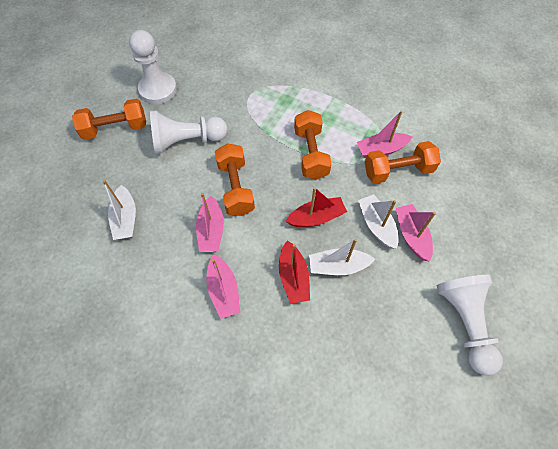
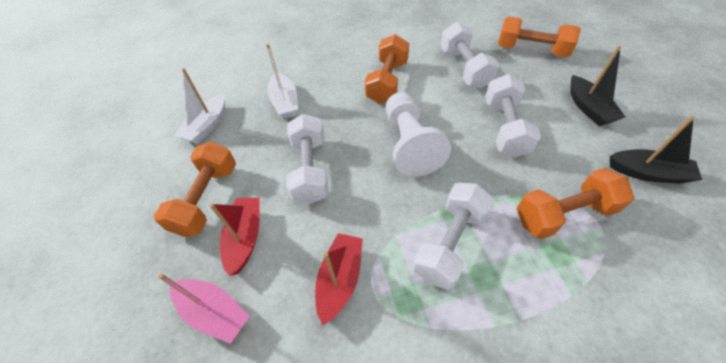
black boat: 0 -> 2
pink boat: 4 -> 1
white boat: 3 -> 2
white dumbbell: 0 -> 4
white pawn: 3 -> 1

